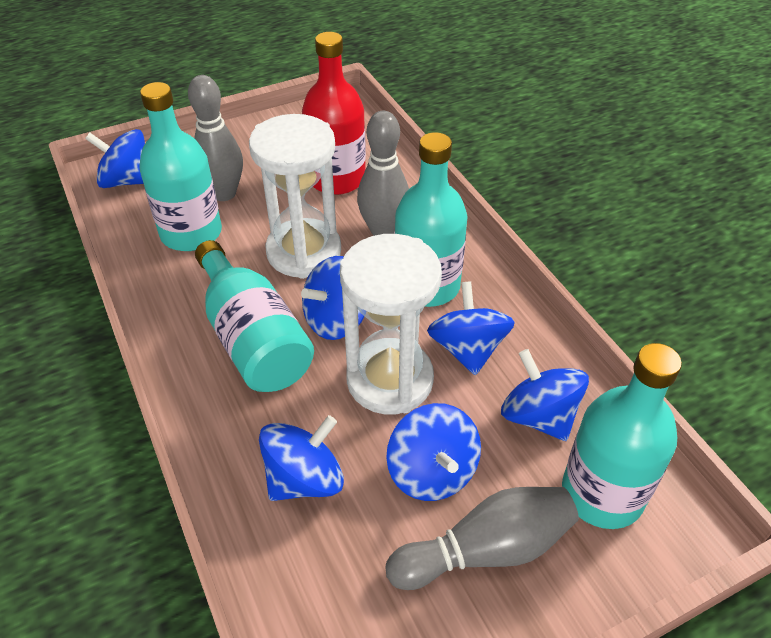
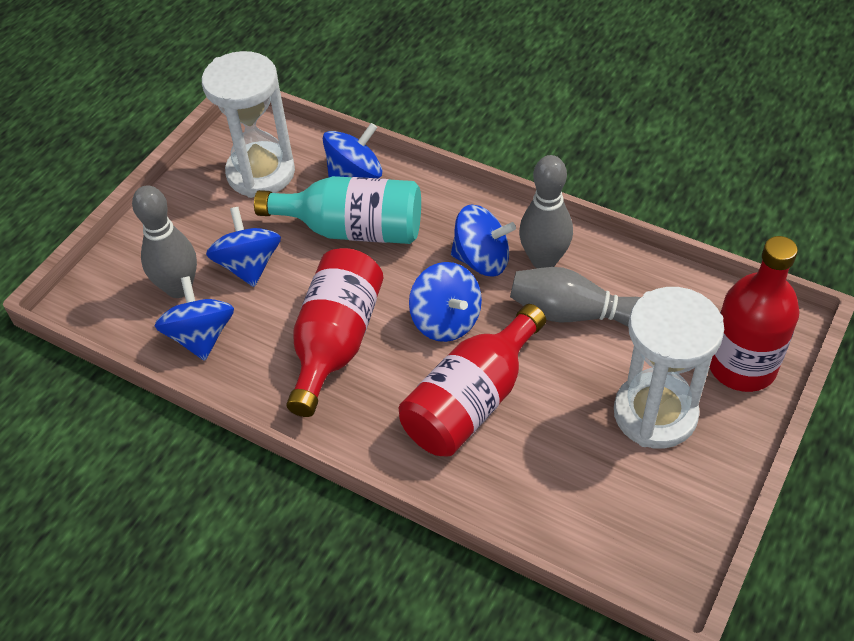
blue spinning top: 6 -> 5
red bottle: 1 -> 3
turquoise bottle: 4 -> 1

